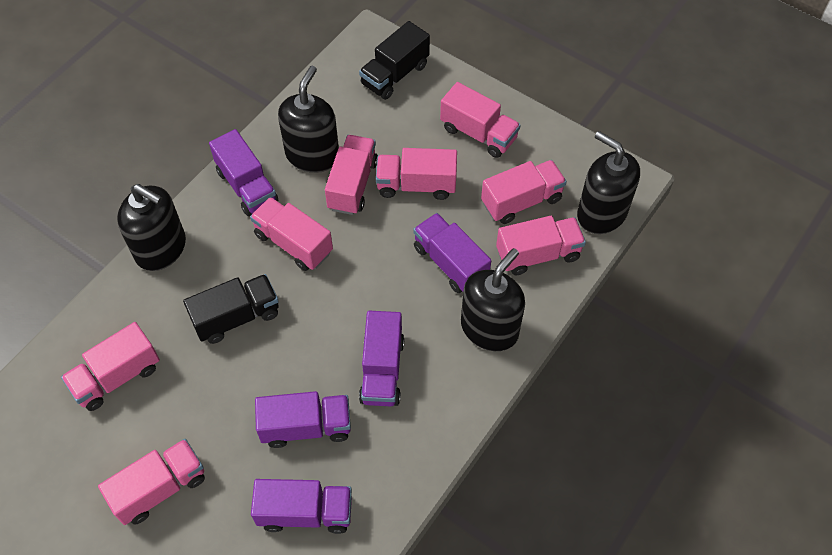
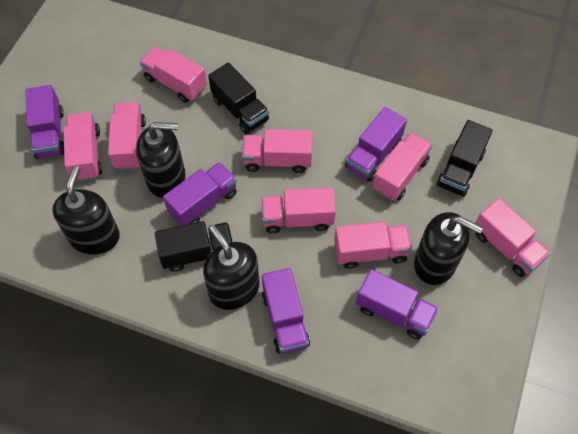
black truck: 2 -> 3

